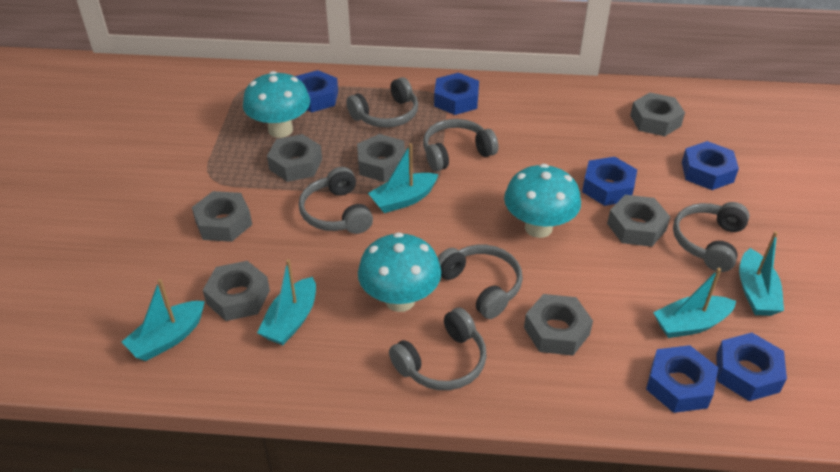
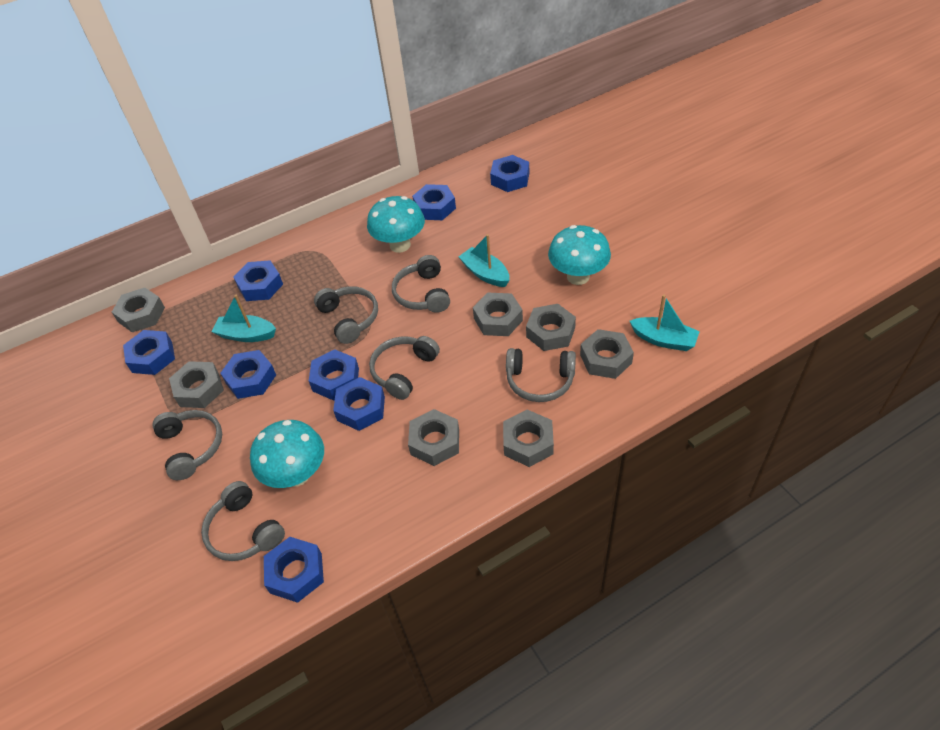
blue nut: 6 -> 8
turquoise boat: 5 -> 3

